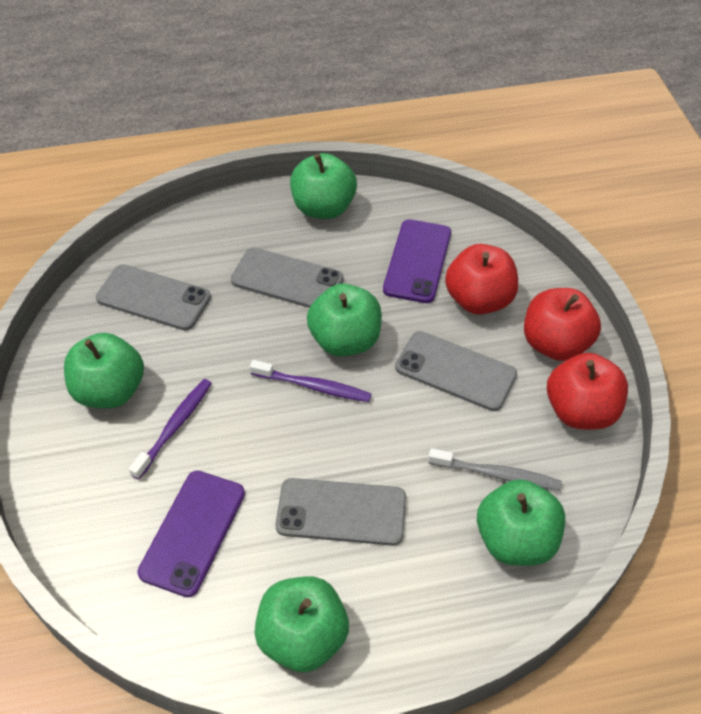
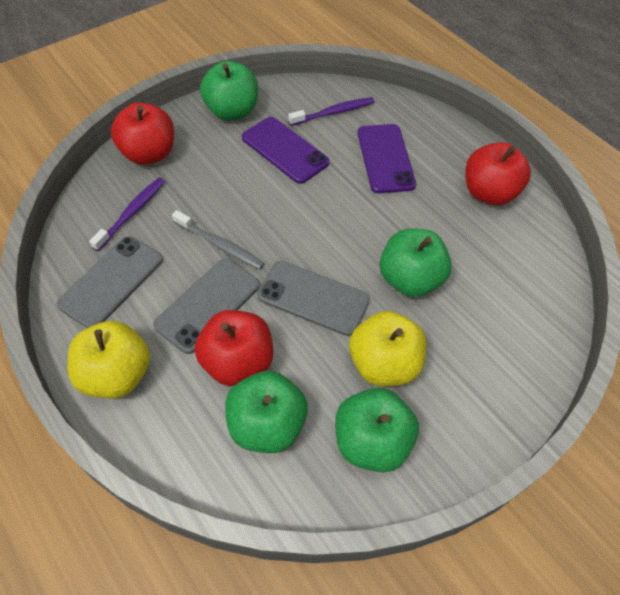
green apple: 5 -> 4
grey phone: 4 -> 3
yellow apple: 0 -> 2

